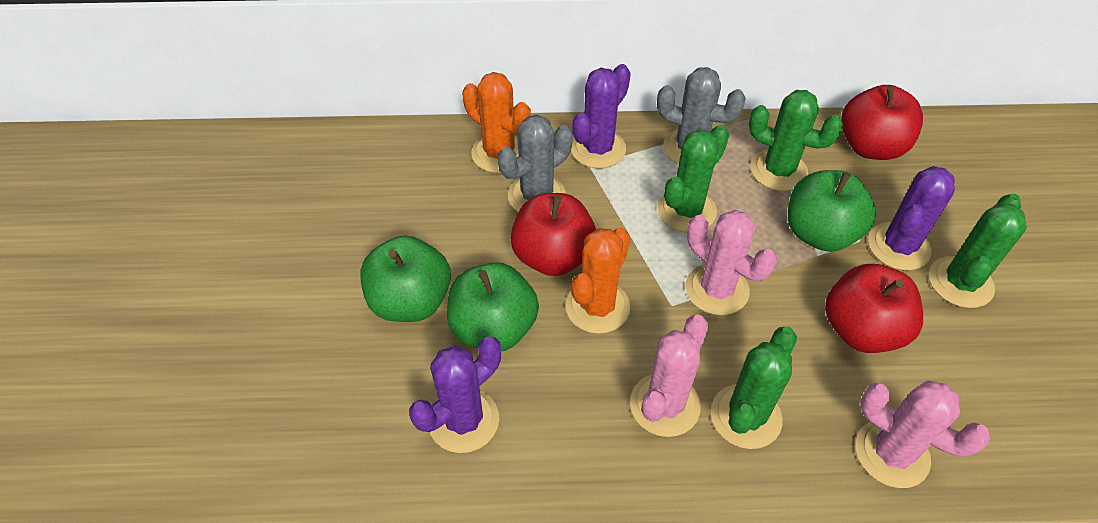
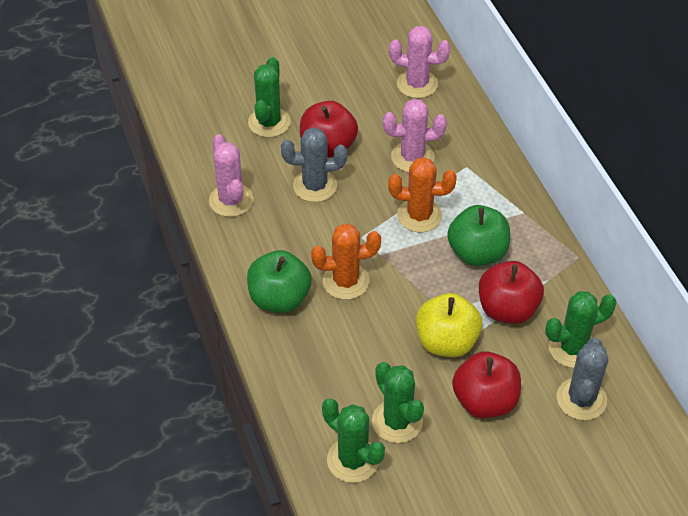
green apple: 3 -> 2
purple cactus: 3 -> 0
yellow apple: 0 -> 1

